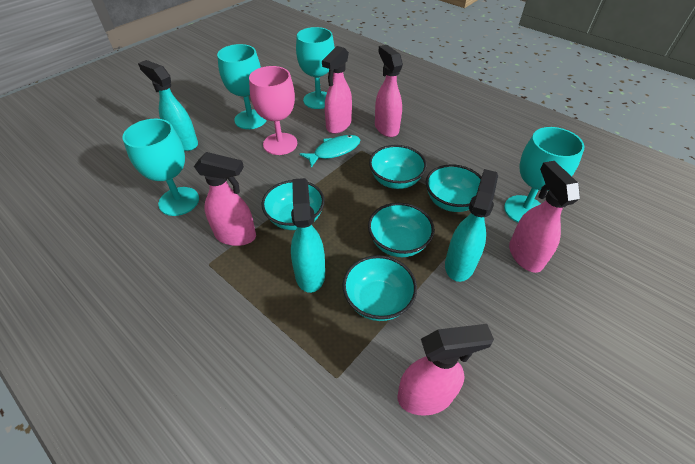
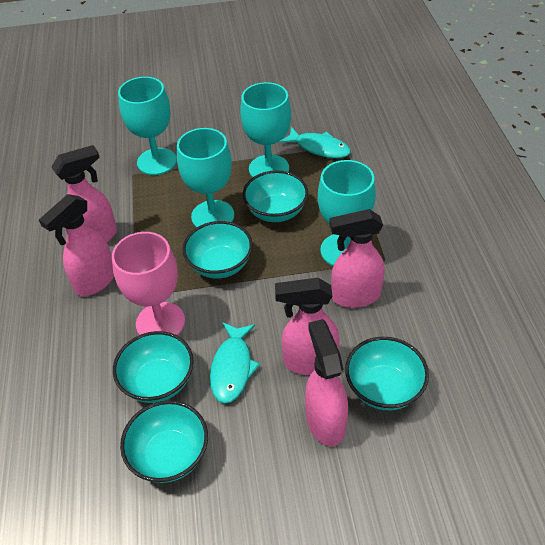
turquoise fish: 1 -> 2
turquoise spray bottle: 3 -> 0

